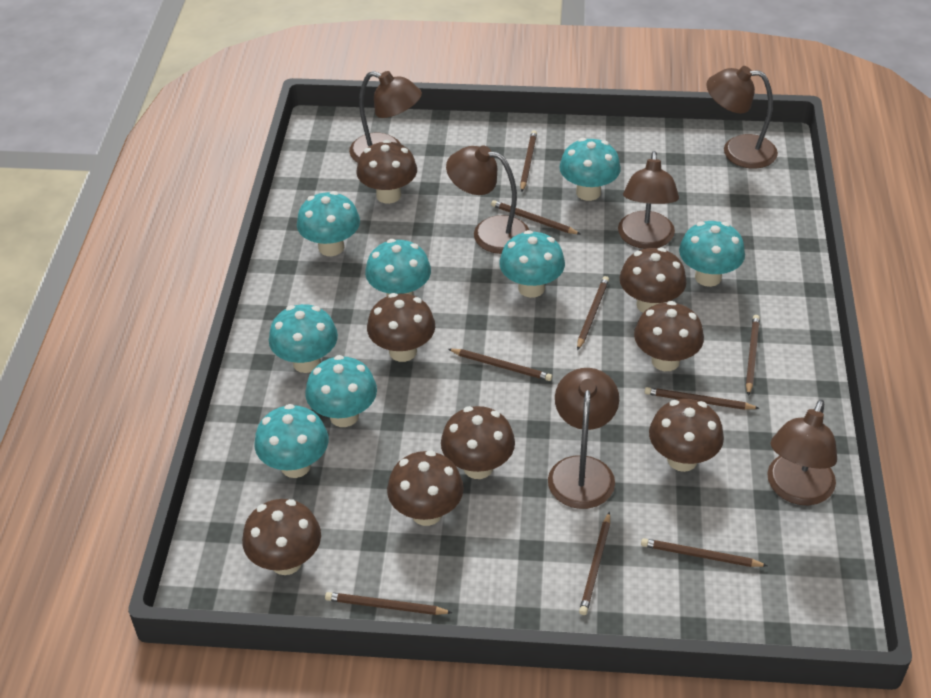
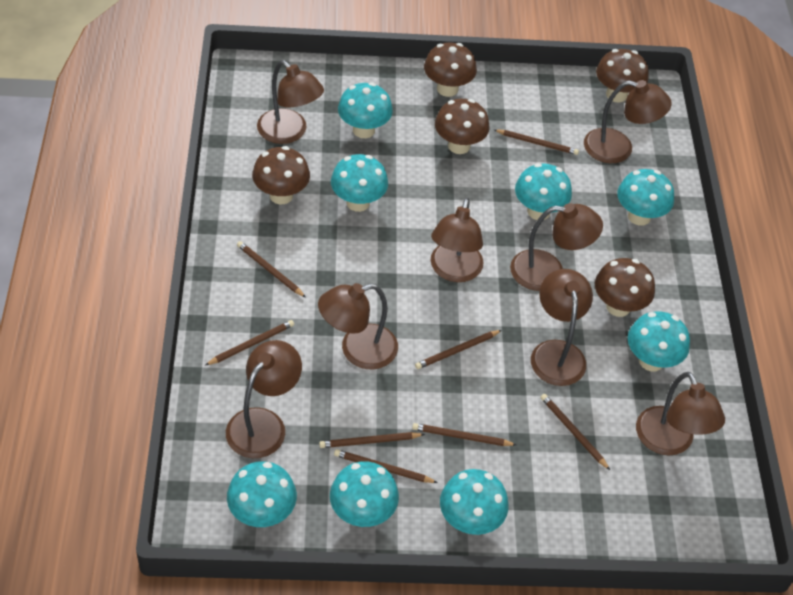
brown lamp: 6 -> 8
brown mushroom: 8 -> 5
brown pencil: 9 -> 8

